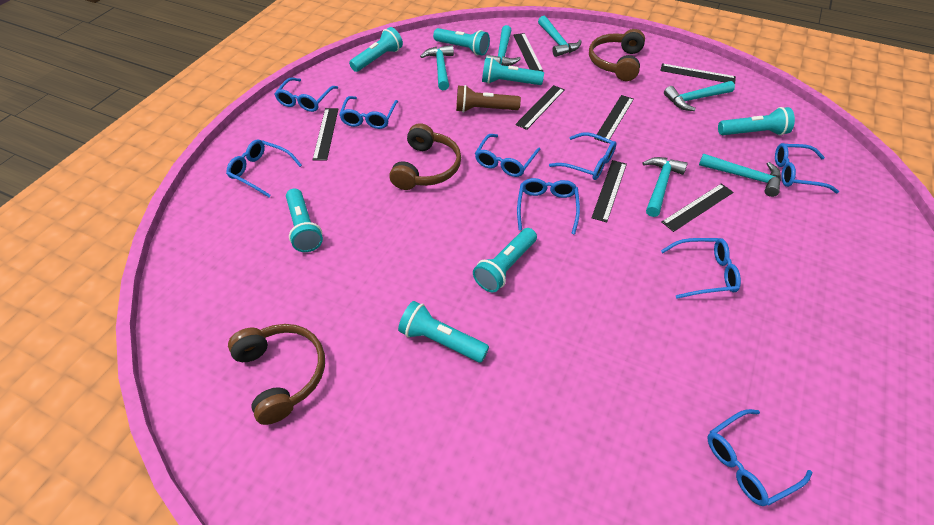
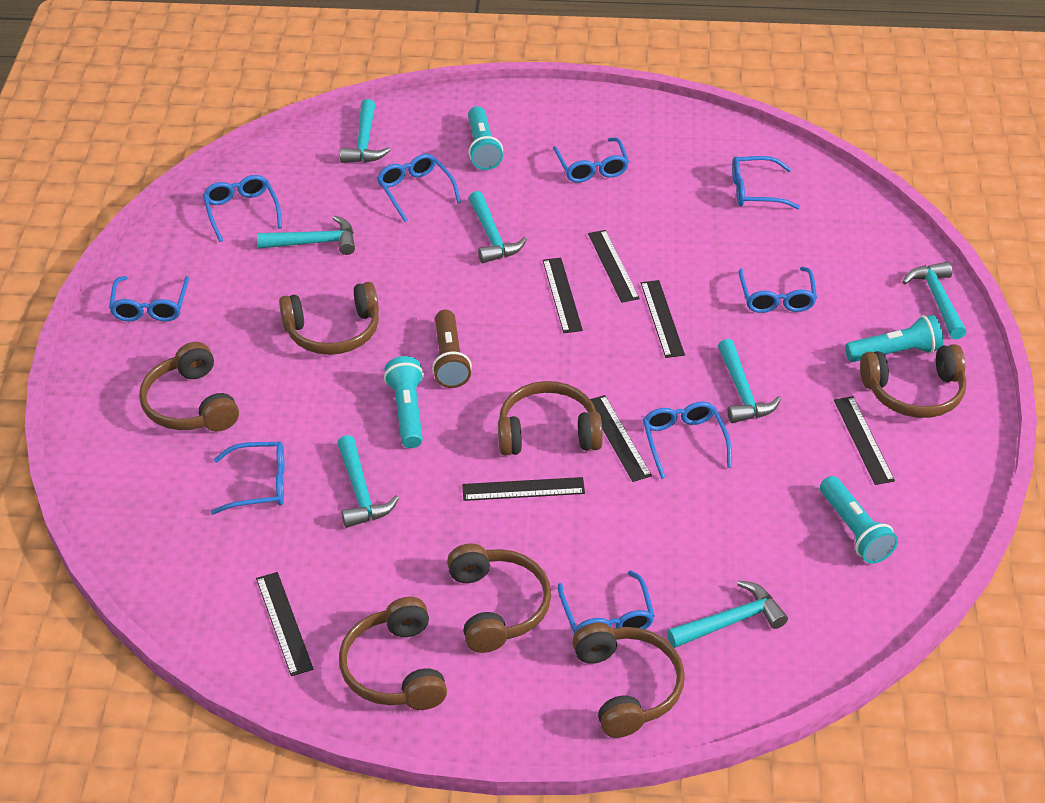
brown headphones: 3 -> 7
turquoise flashlight: 7 -> 4
turquoise hammer: 6 -> 7

